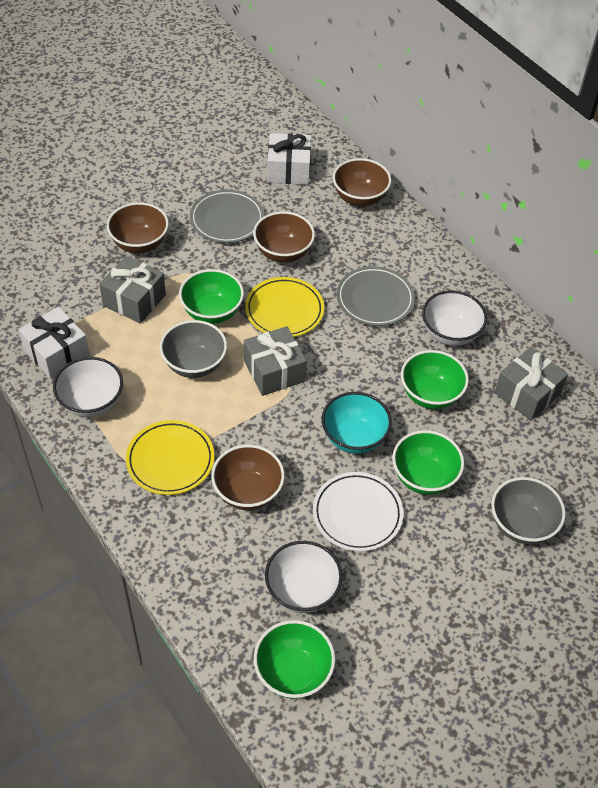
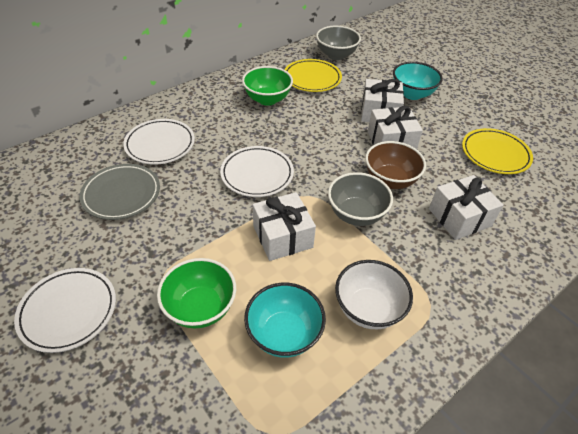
brown bowl: 4 -> 1
green bowl: 4 -> 2
grey gift: 3 -> 0
grey plate: 2 -> 1
turquoise bowl: 1 -> 2
white bowl: 3 -> 1
white gift: 2 -> 4
white plate: 1 -> 3

